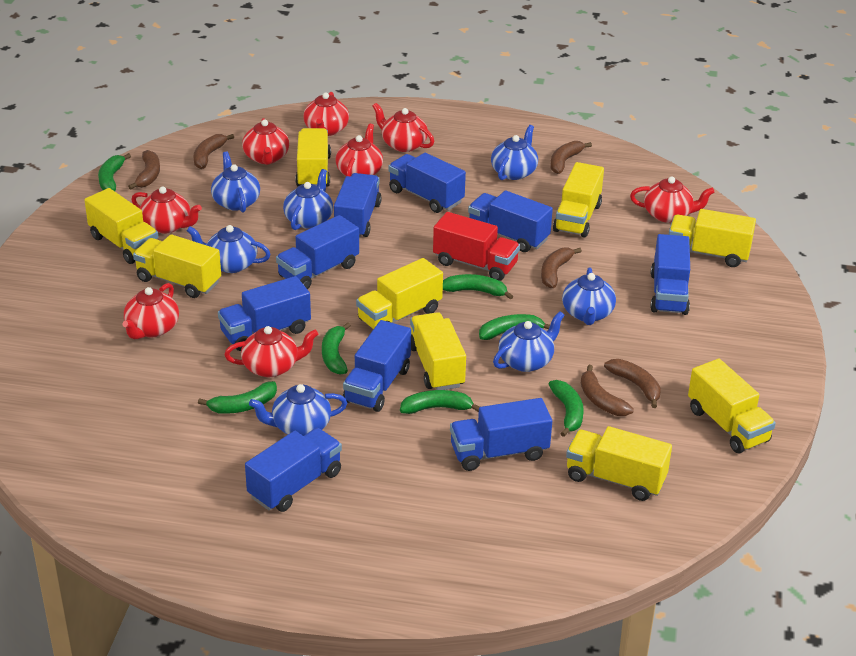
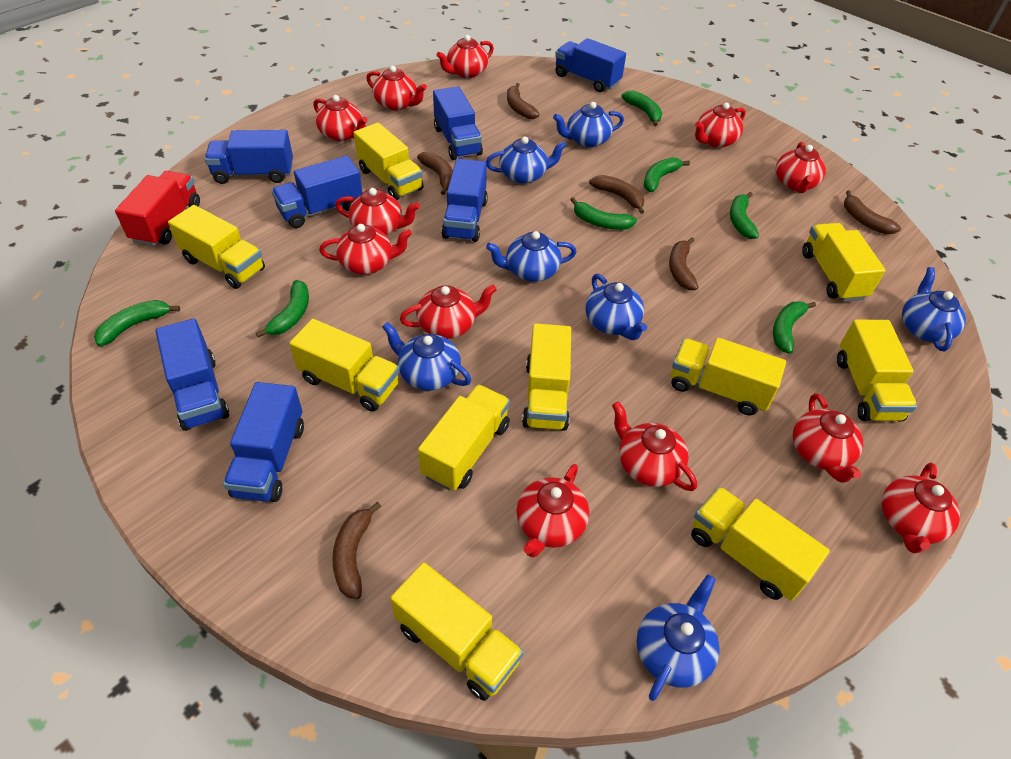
blue truck: 9 -> 7
red teapot: 8 -> 12
yellow truck: 9 -> 10

